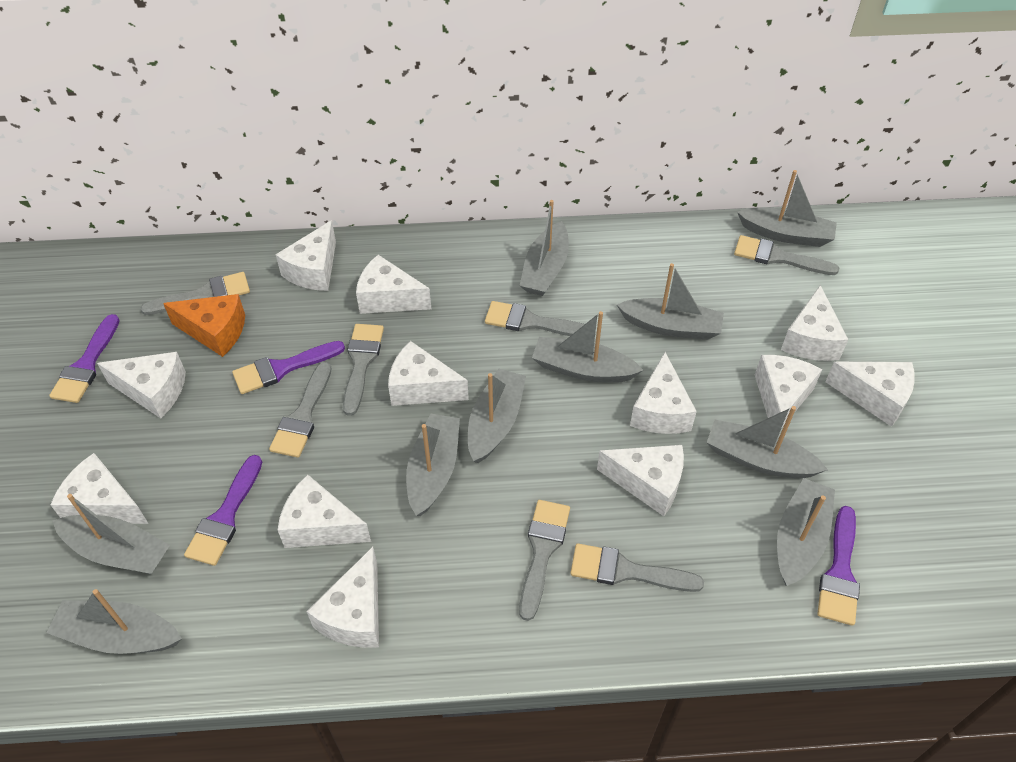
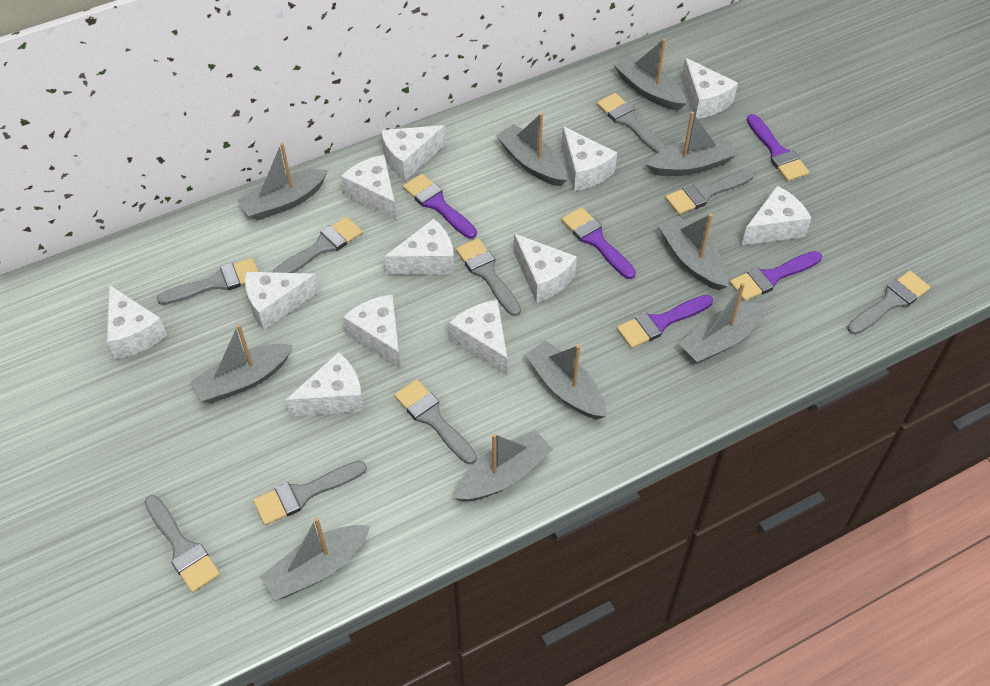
grey brush: 7 -> 9
orange cheese: 1 -> 0
purple brush: 4 -> 5

